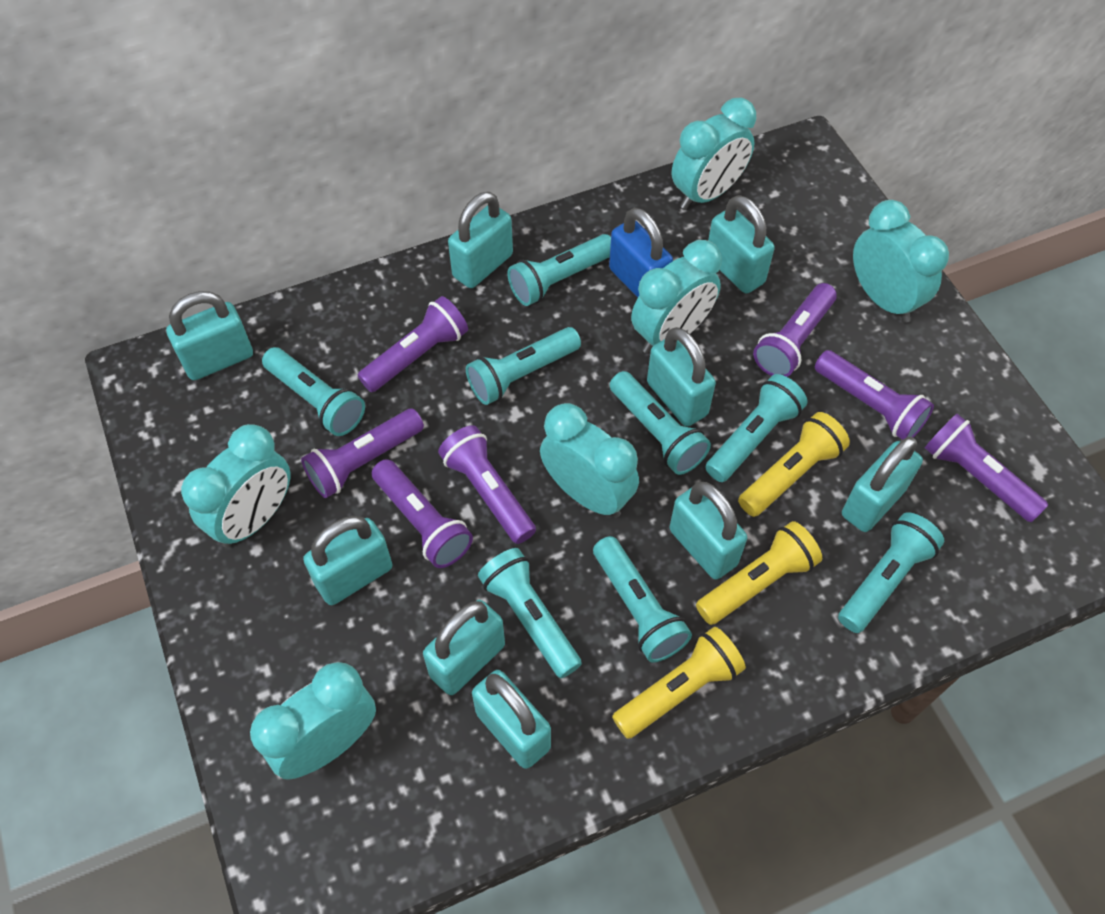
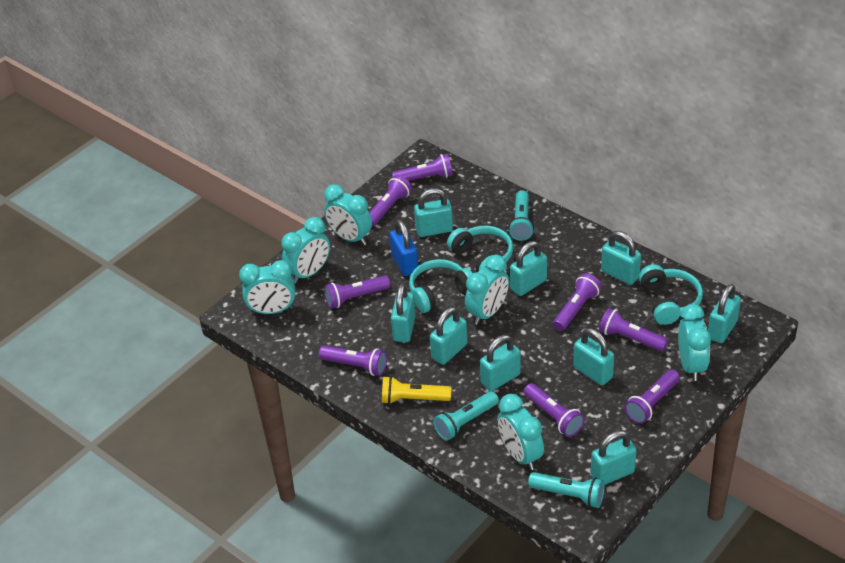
purple flashlight: 7 -> 8
turquoise flashlight: 8 -> 3
turquoise headphones: 0 -> 3
yellow flashlight: 3 -> 1

